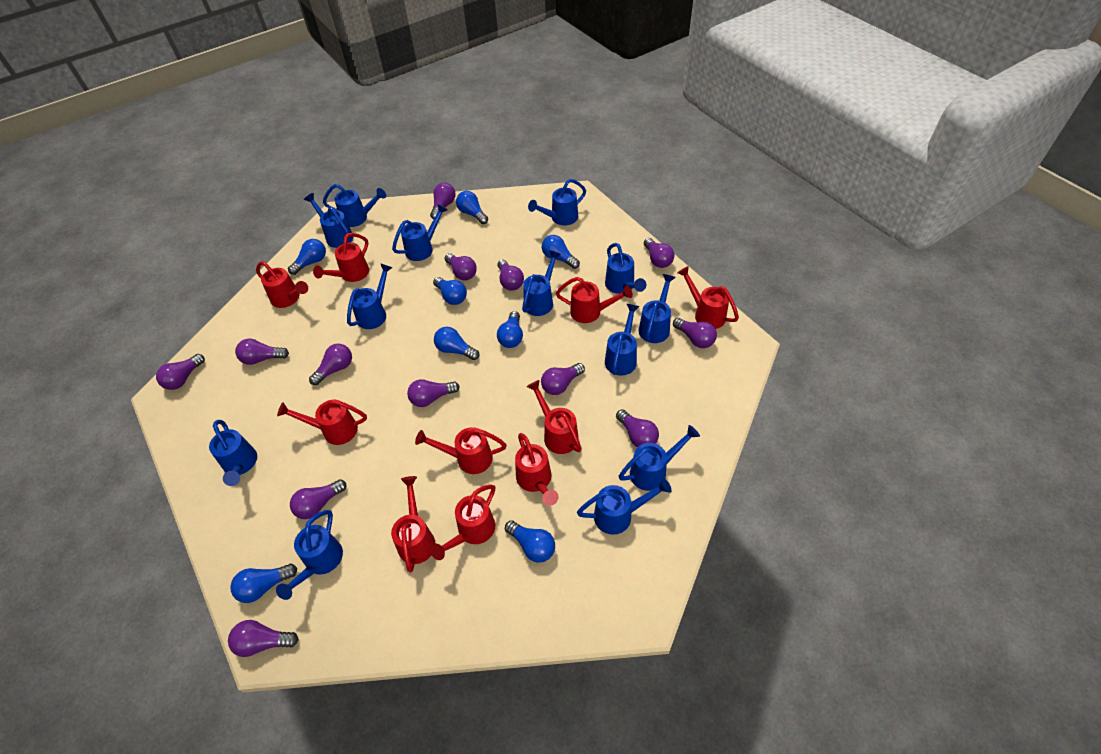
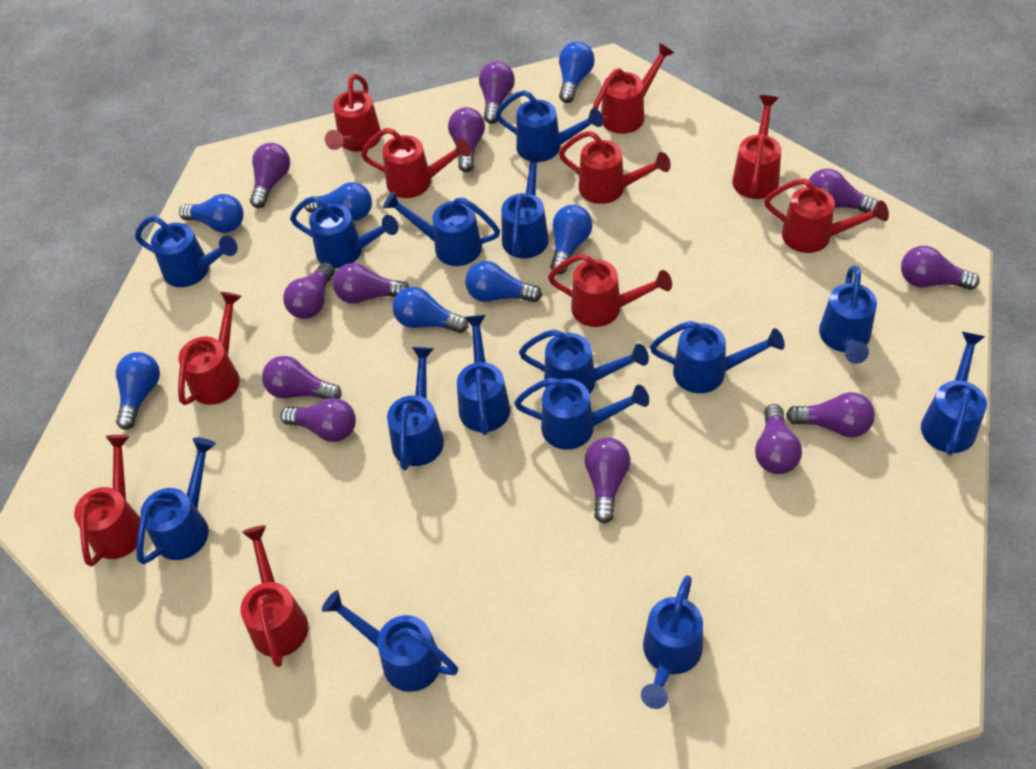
blue light bulb: 8 -> 7
blue watering can: 13 -> 15
purple light bulb: 13 -> 12

